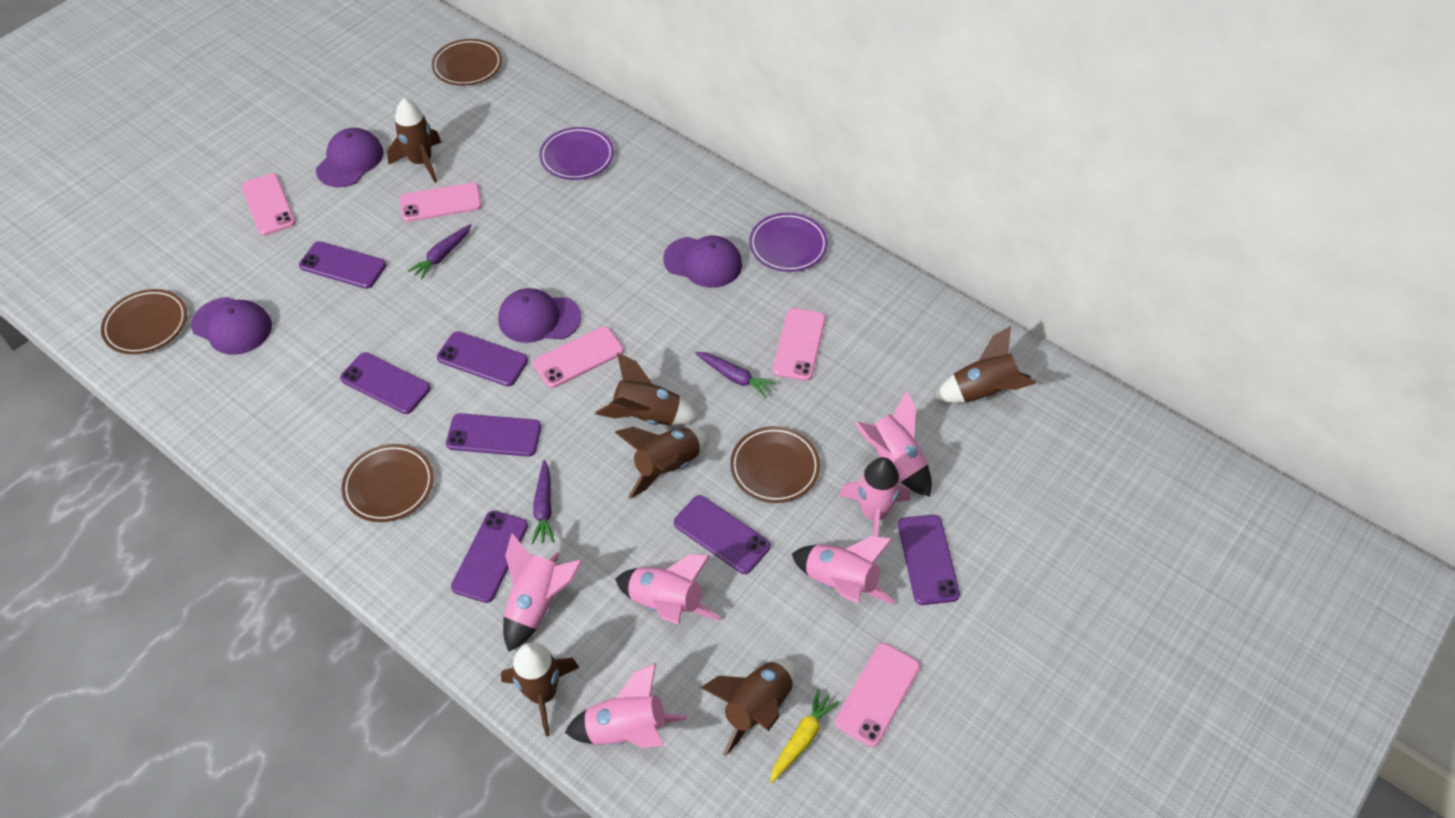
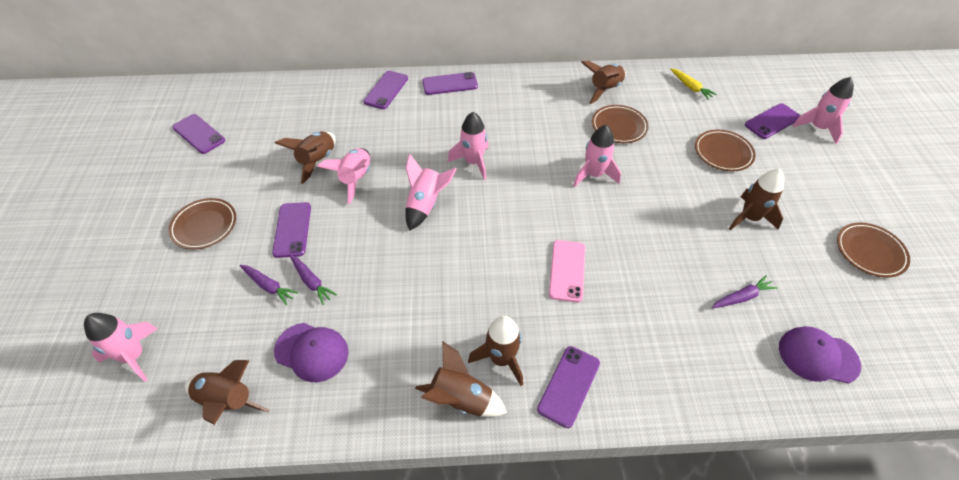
pink phone: 5 -> 1
purple cap: 4 -> 2
purple phone: 7 -> 6
purple plate: 2 -> 0

